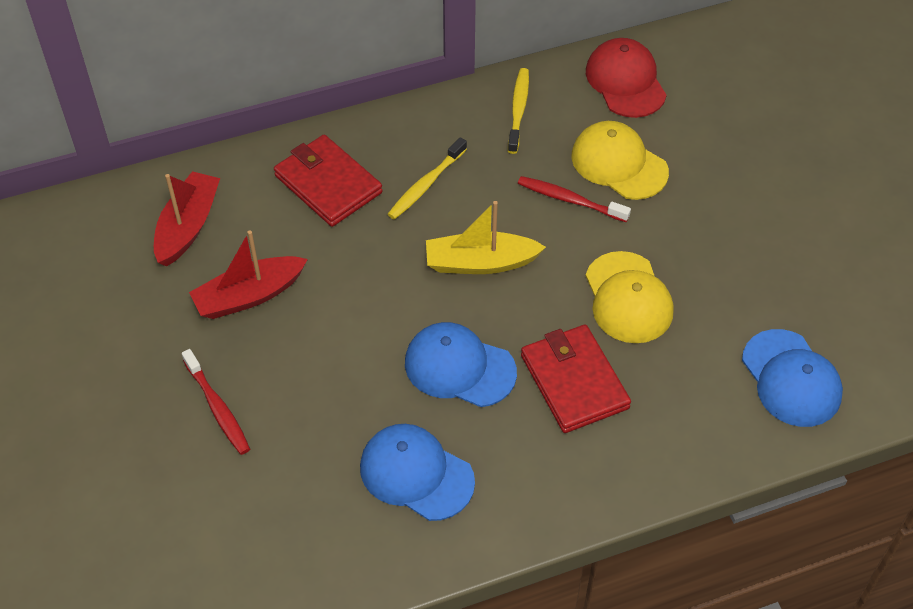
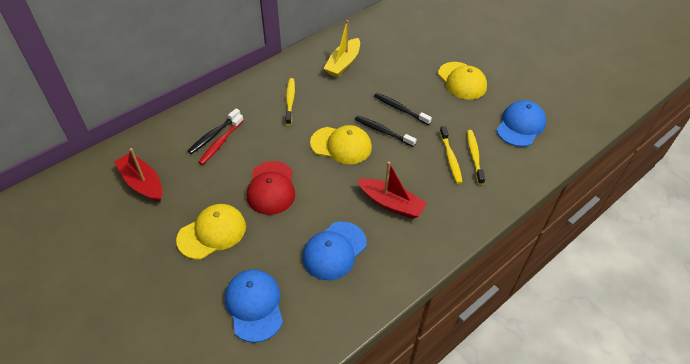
black toothbrush: 0 -> 3
red toothbrush: 2 -> 1
red wallet: 2 -> 0
yellow cap: 2 -> 3
yellow toothbrush: 2 -> 3

